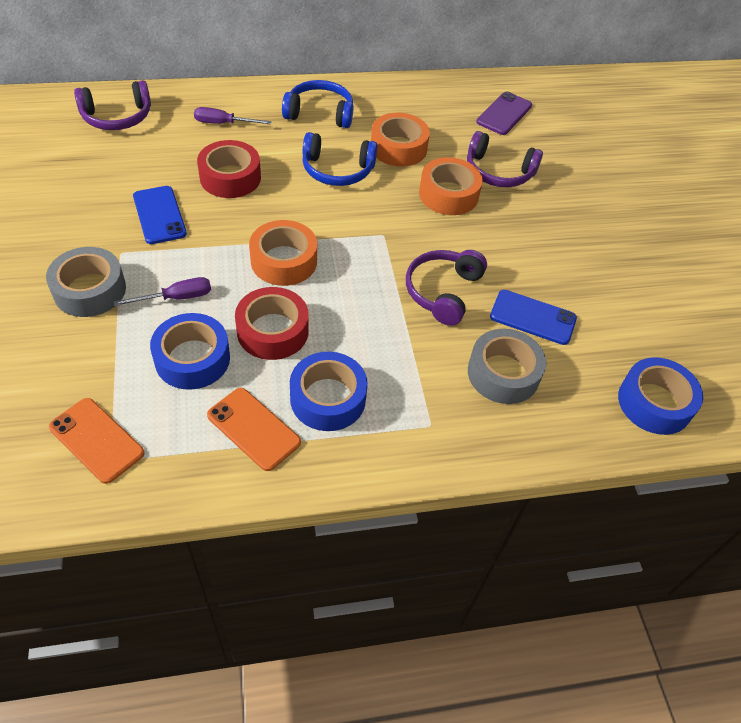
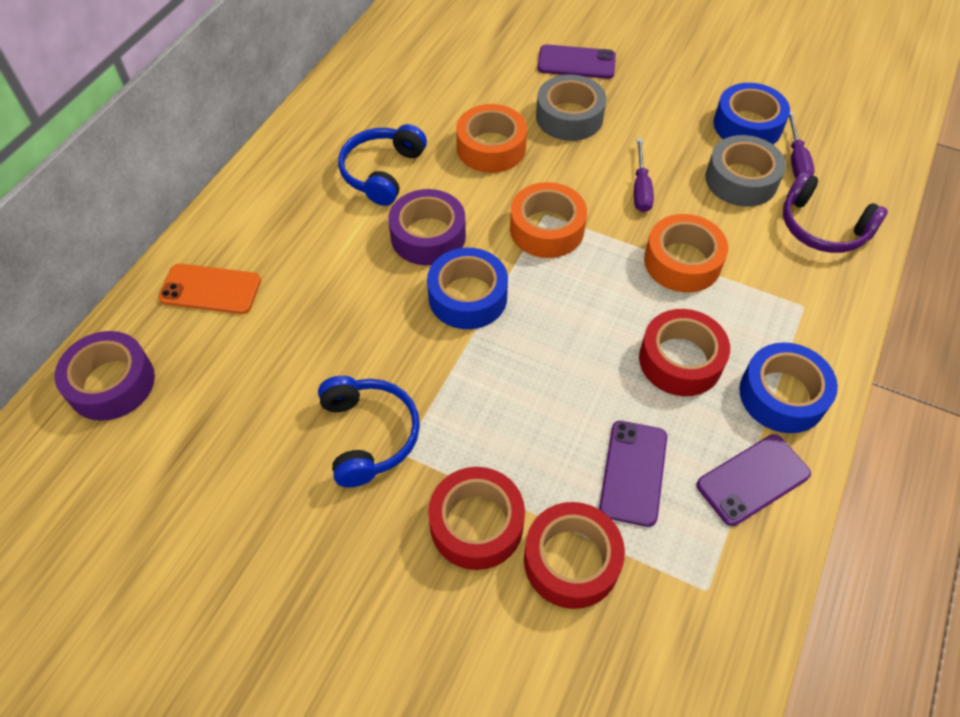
blue phone: 2 -> 0
orange phone: 2 -> 1
purple headphones: 3 -> 1
purple phone: 1 -> 3
purple tape: 0 -> 2
red tape: 2 -> 3

